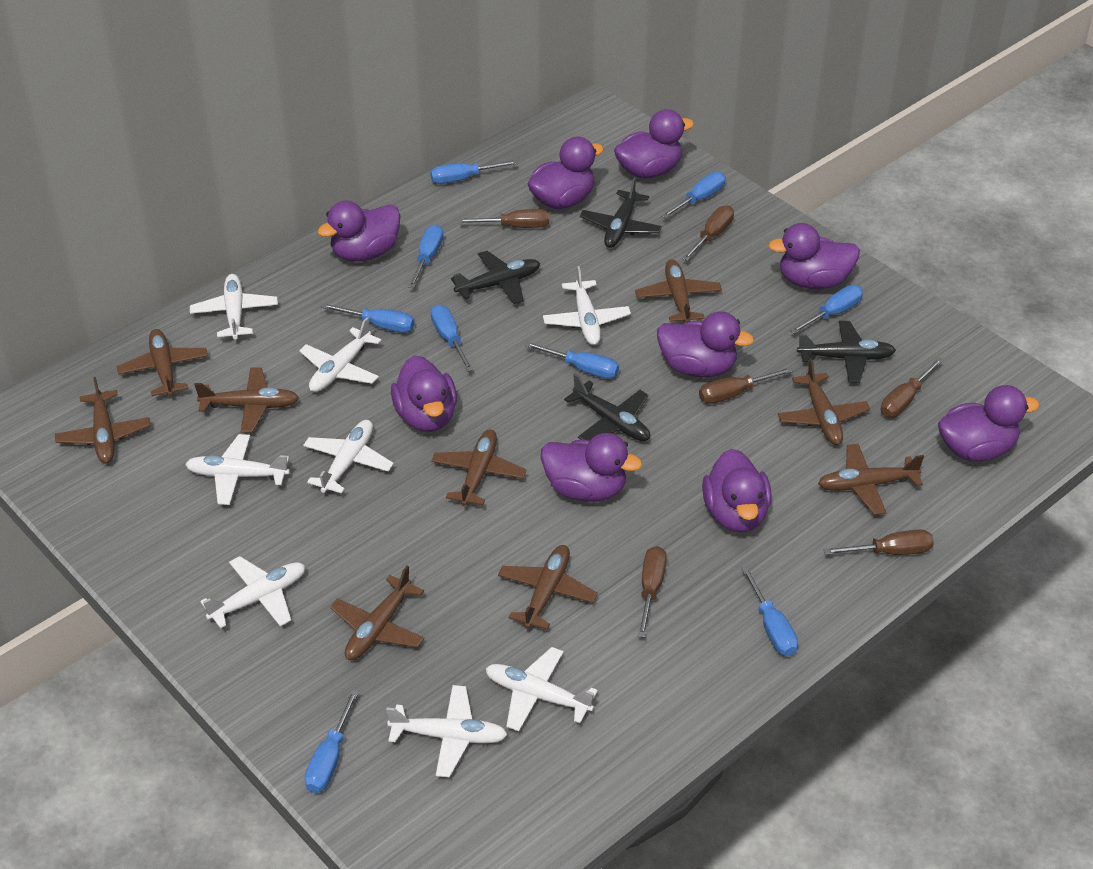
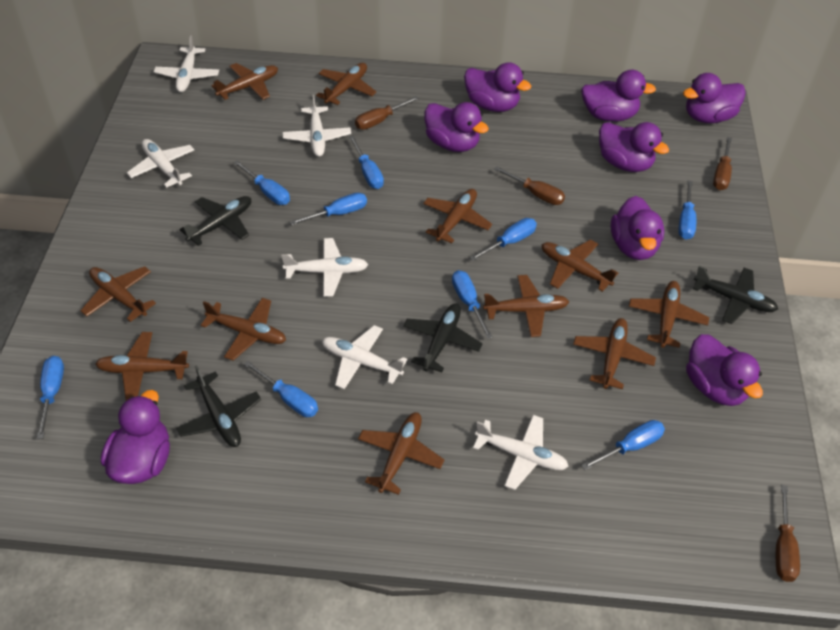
brown plane: 9 -> 11
brown screwdriver: 6 -> 4
purple duck: 9 -> 8
white plane: 8 -> 6

